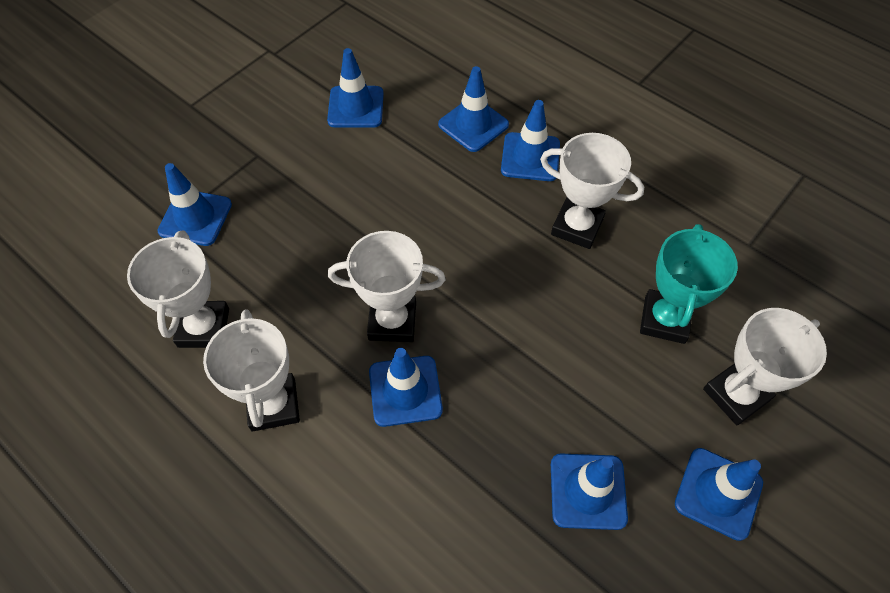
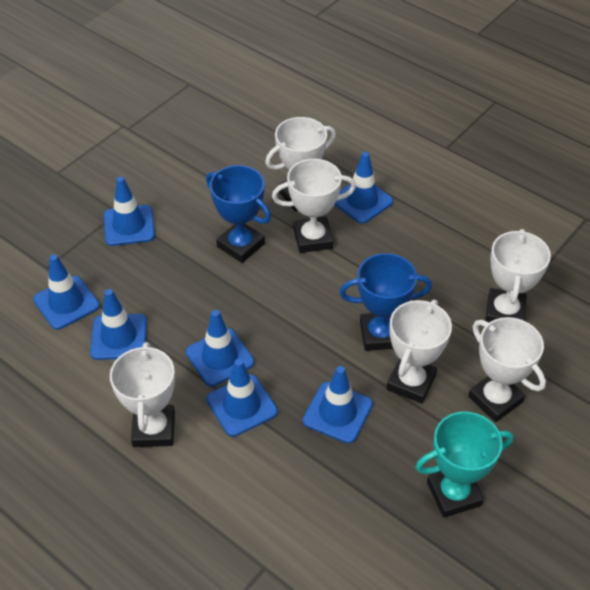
blue trophy: 0 -> 2
white trophy: 5 -> 6

